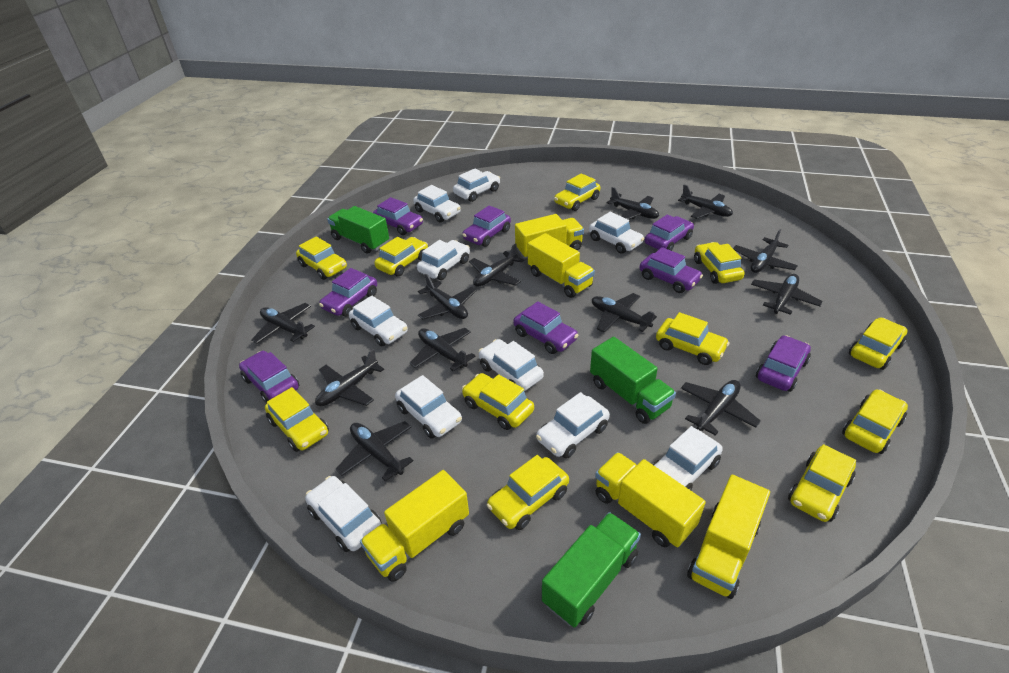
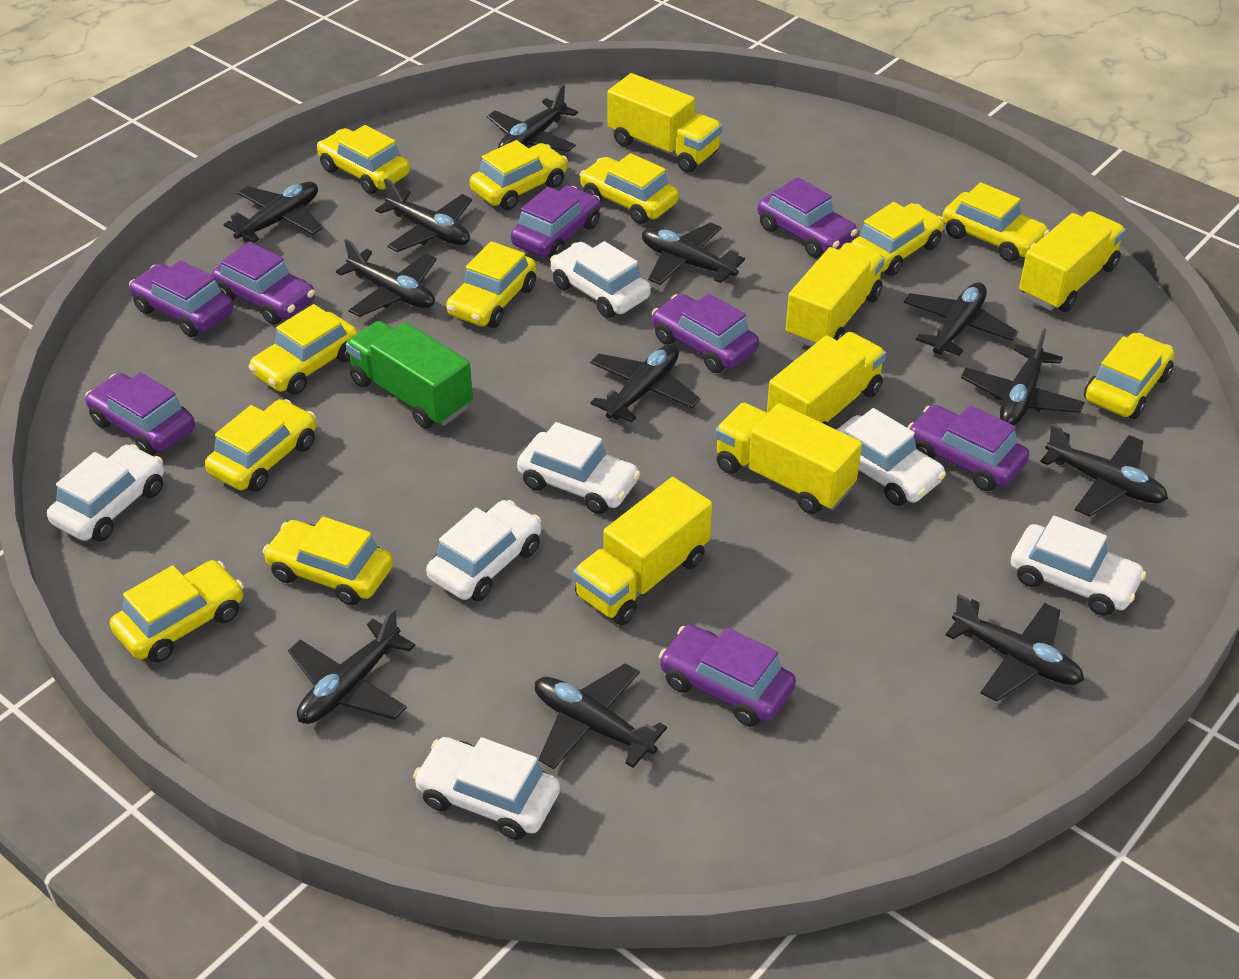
green truck: 3 -> 1
white car: 10 -> 7
yellow truck: 5 -> 6

